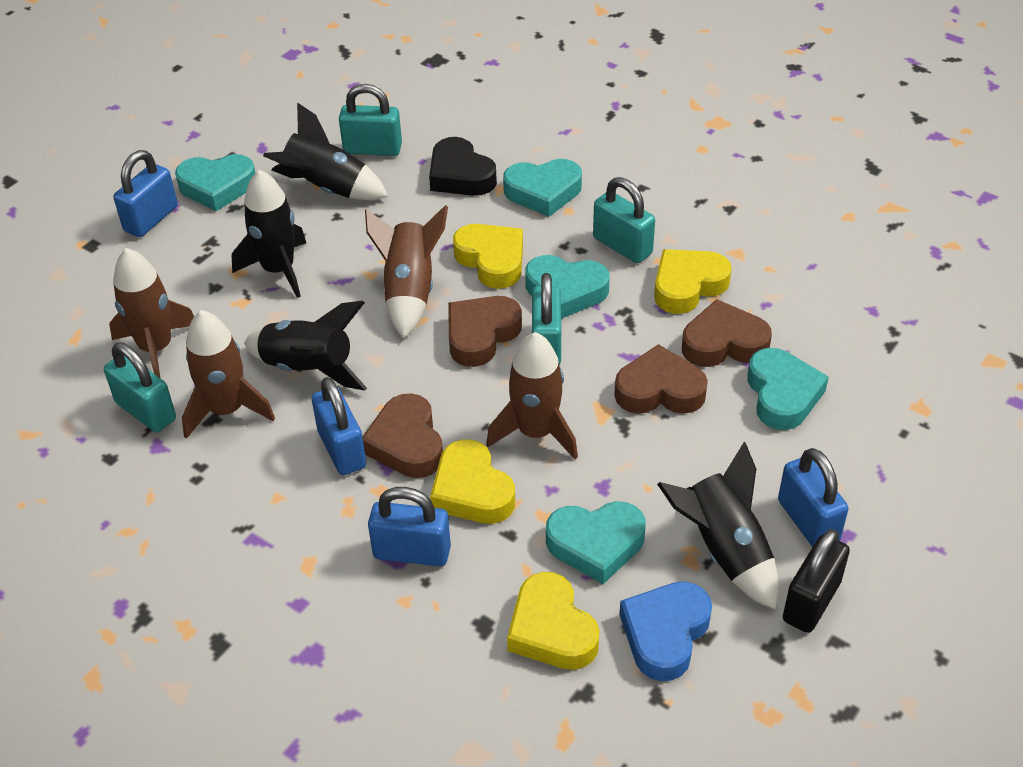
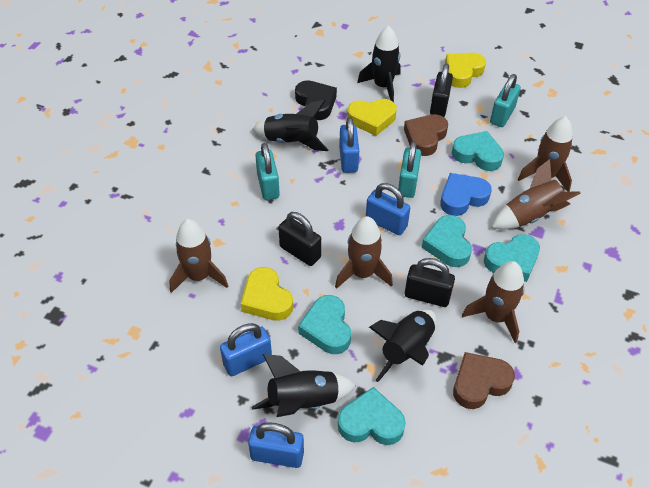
black padlock: 1 -> 3
brown heart: 4 -> 2
brown rocket: 4 -> 5
turquoise padlock: 4 -> 3
yellow heart: 4 -> 3

